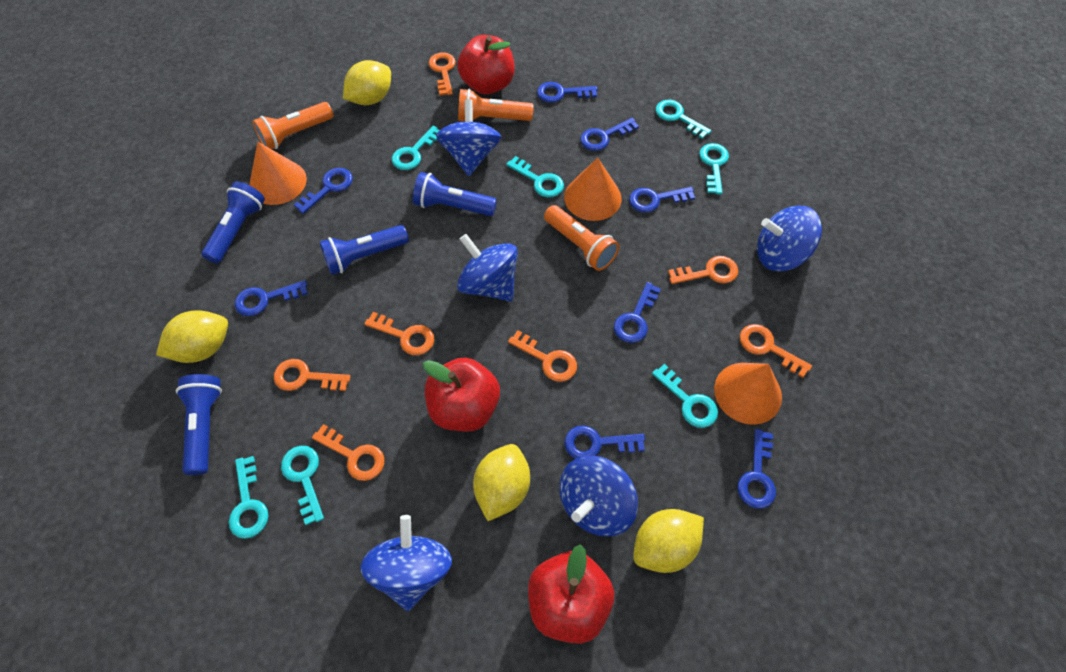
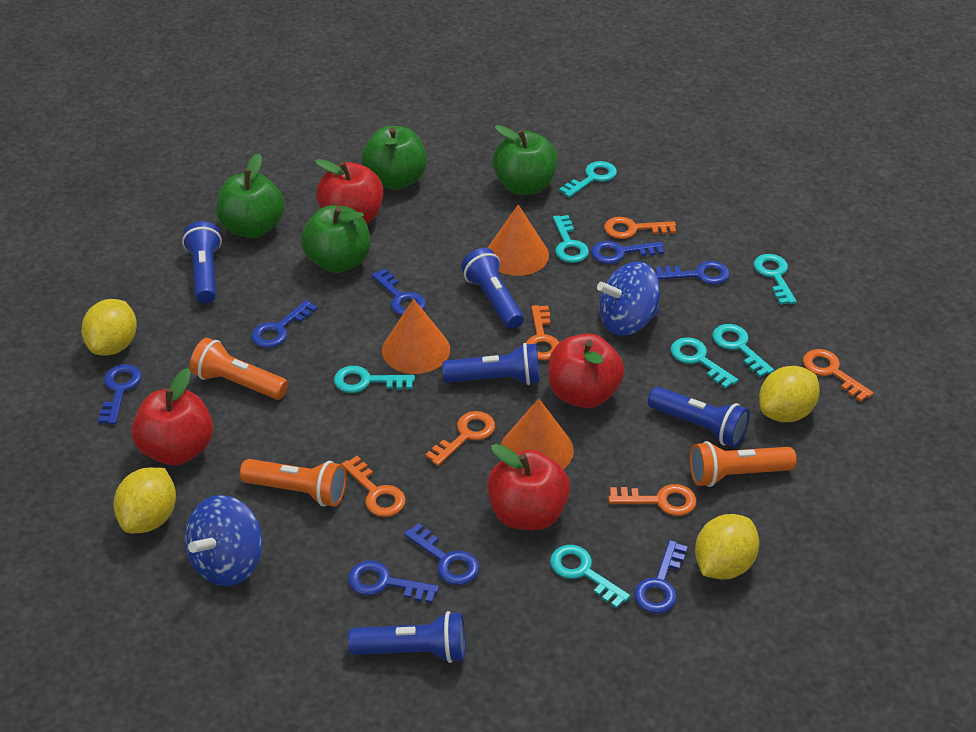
blue flashlight: 4 -> 5
blue spinning top: 5 -> 2
green apple: 0 -> 4
orange key: 7 -> 6
red apple: 3 -> 4

